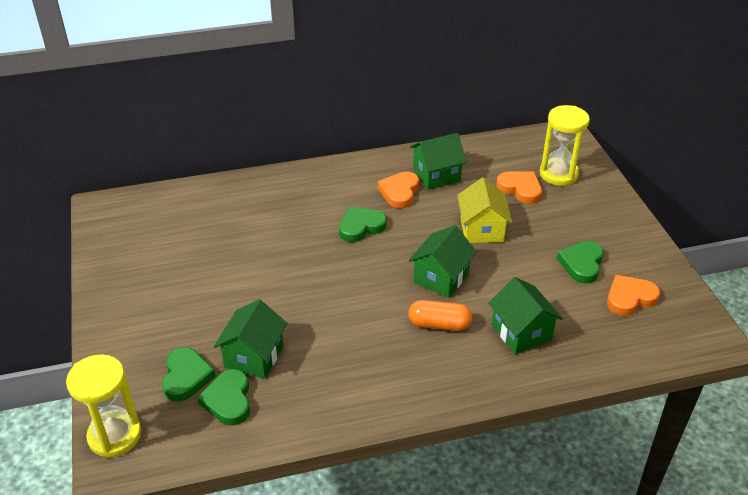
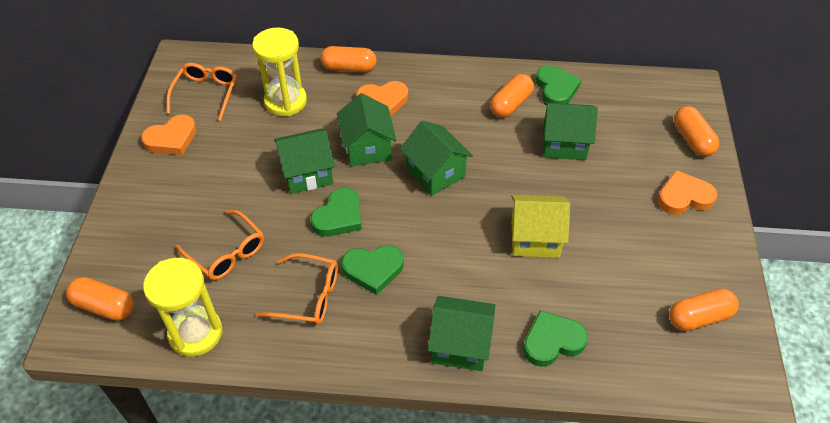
green house: 4 -> 5
orange capsule: 1 -> 5
orange glasses: 0 -> 3

